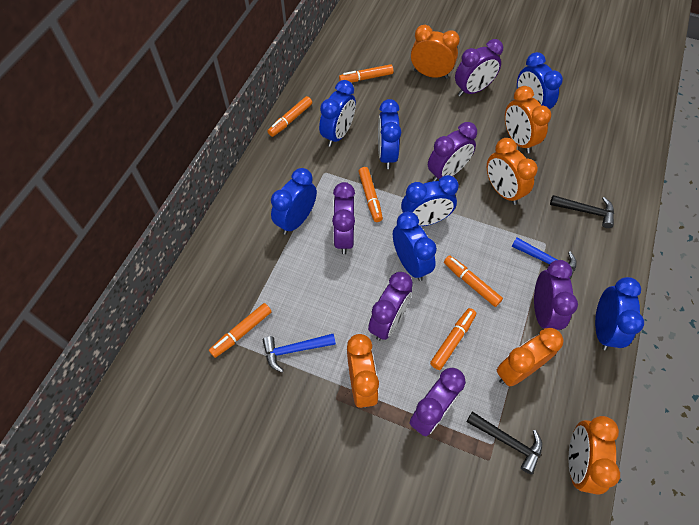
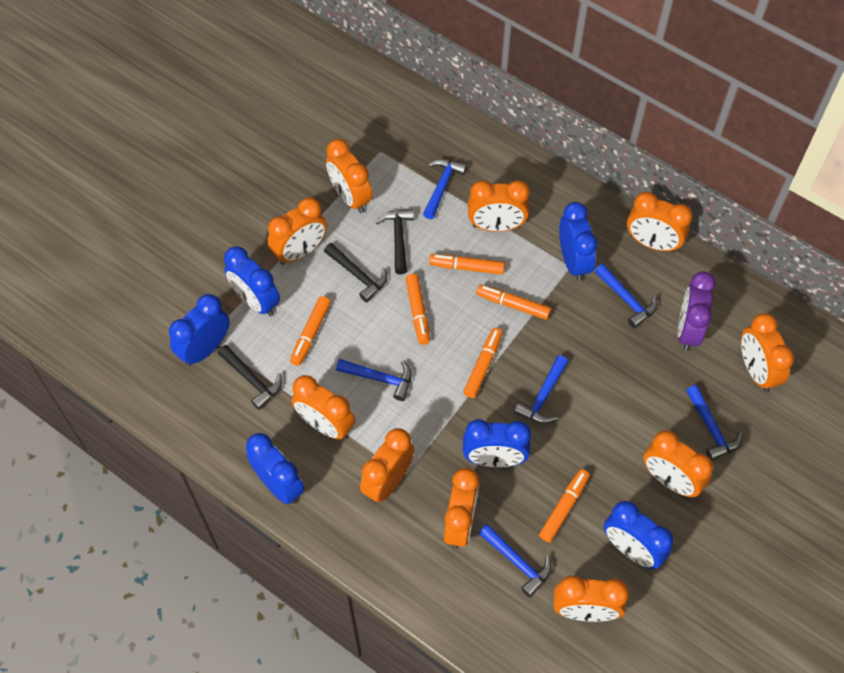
black hammer: 2 -> 3
blue clock: 7 -> 6
blue hammer: 2 -> 6
orange clock: 6 -> 10
purple clock: 6 -> 1

